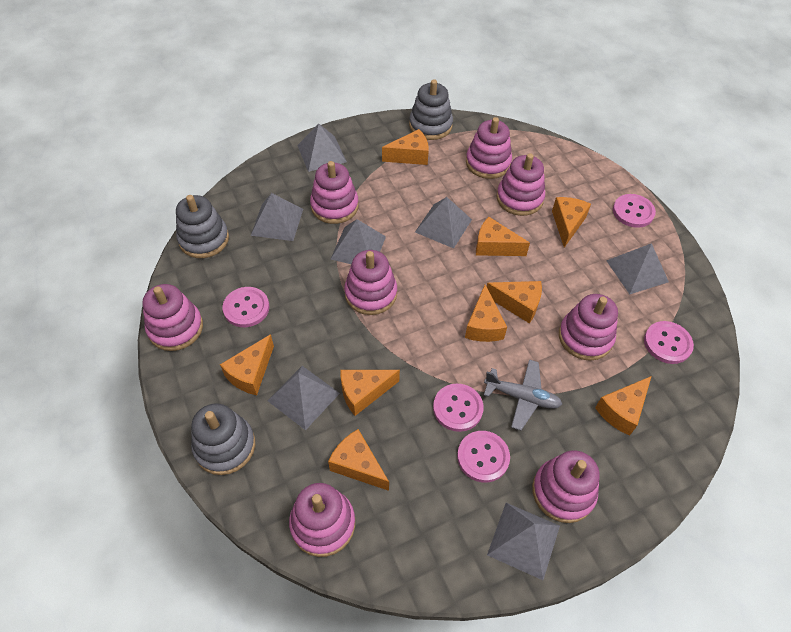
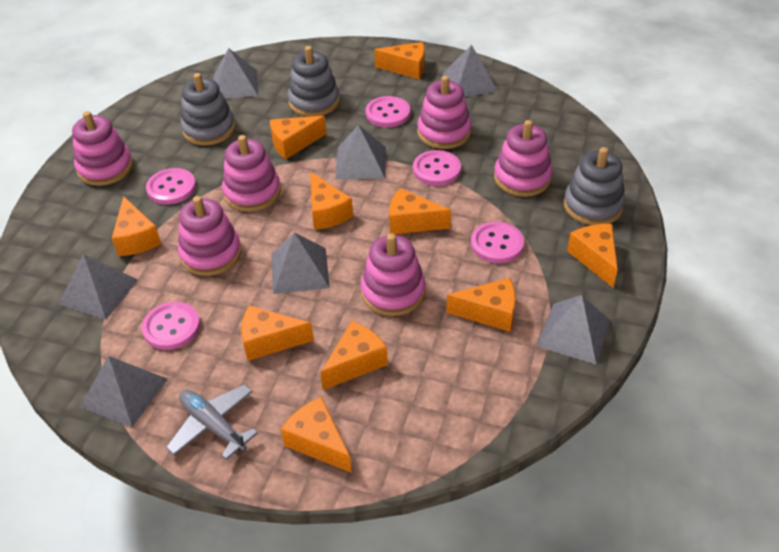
orange cheese: 9 -> 10
pink stacking toy: 8 -> 6

